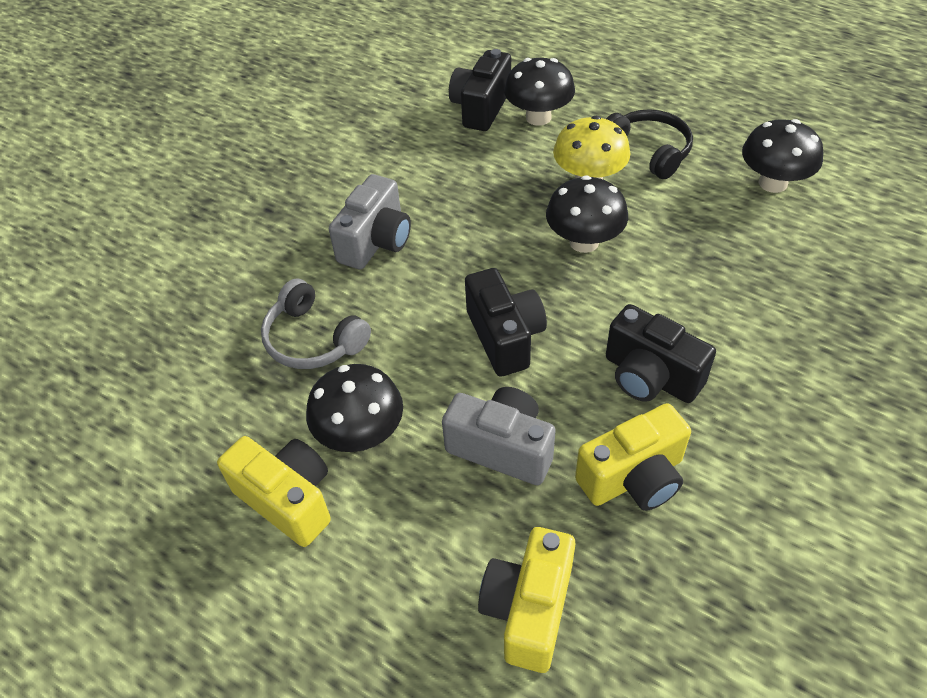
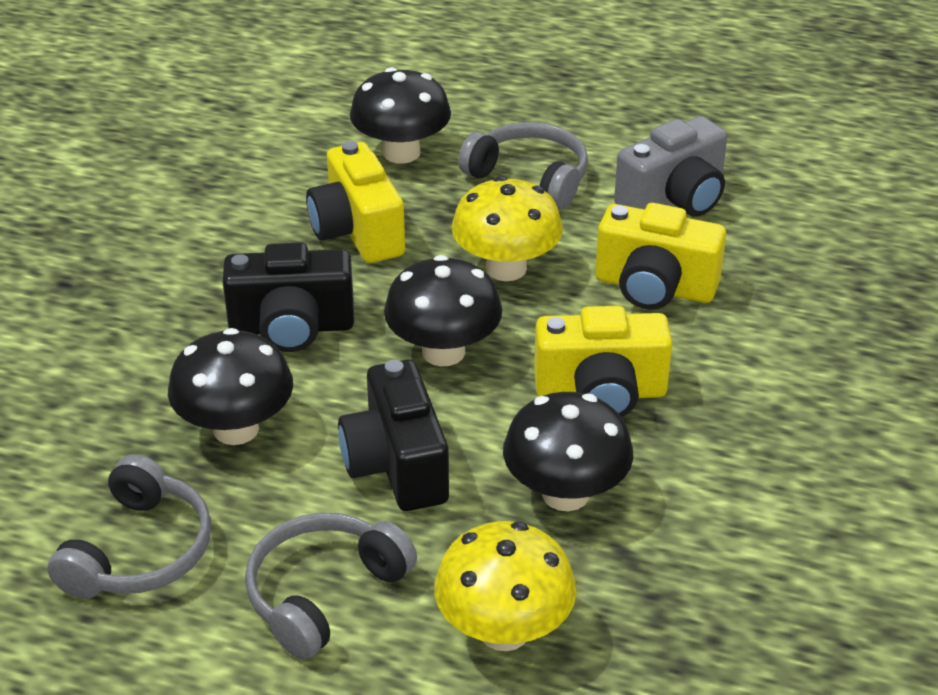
black camera: 3 -> 2
black headphones: 1 -> 0
grey camera: 2 -> 1
grey headphones: 1 -> 3
yellow mushroom: 1 -> 2

